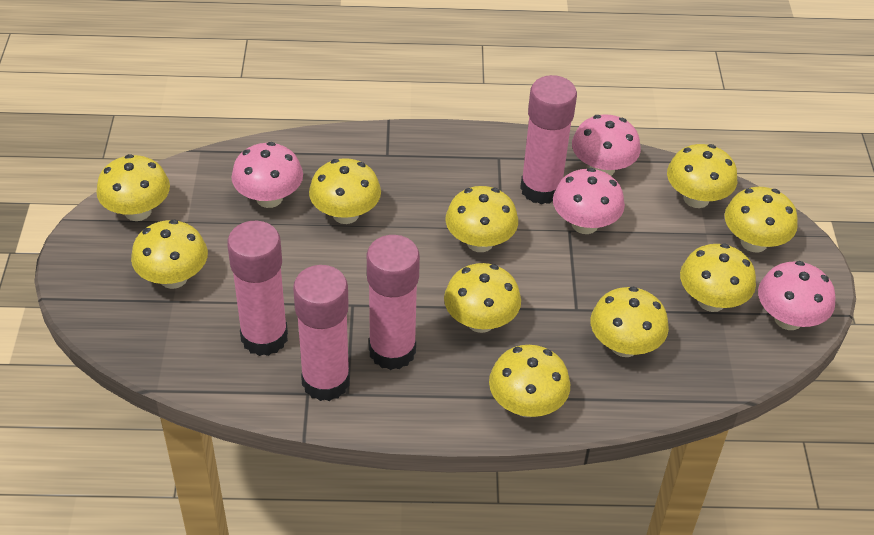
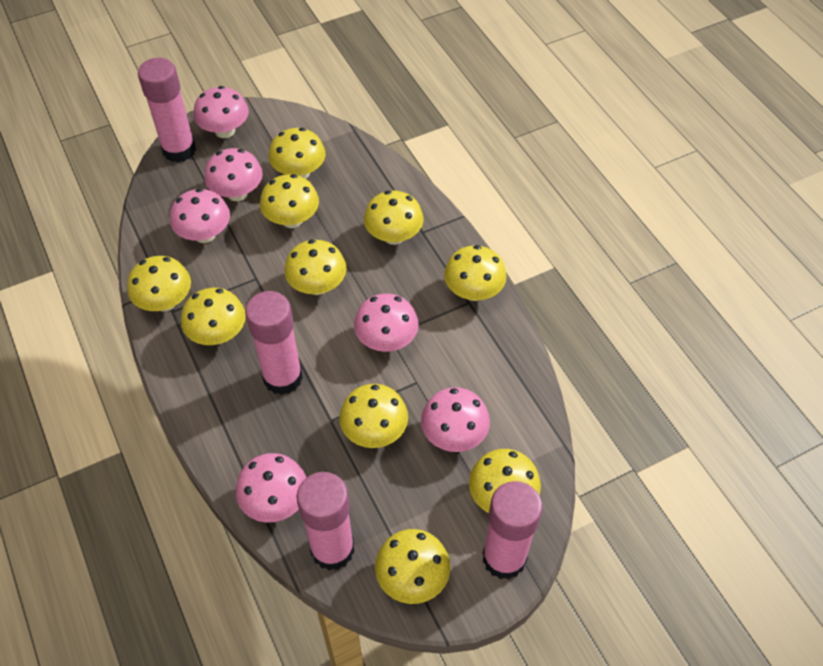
pink mushroom: 4 -> 6

